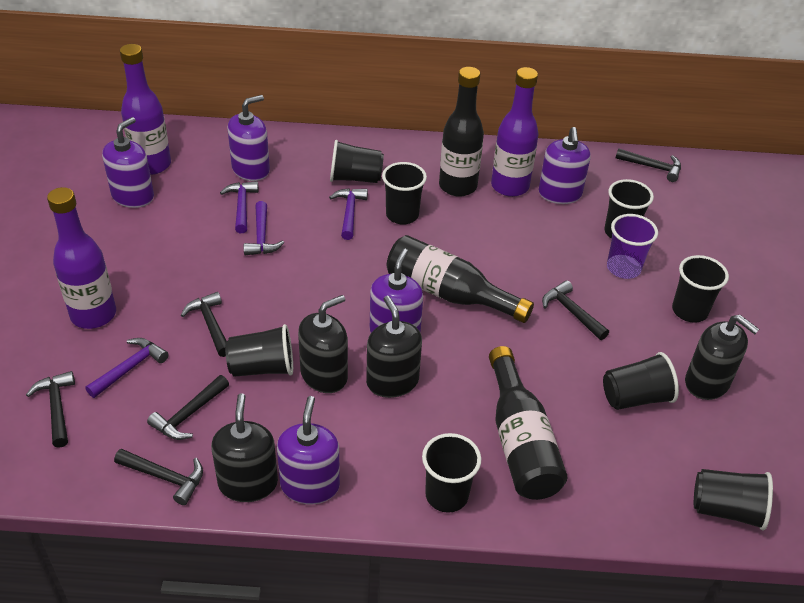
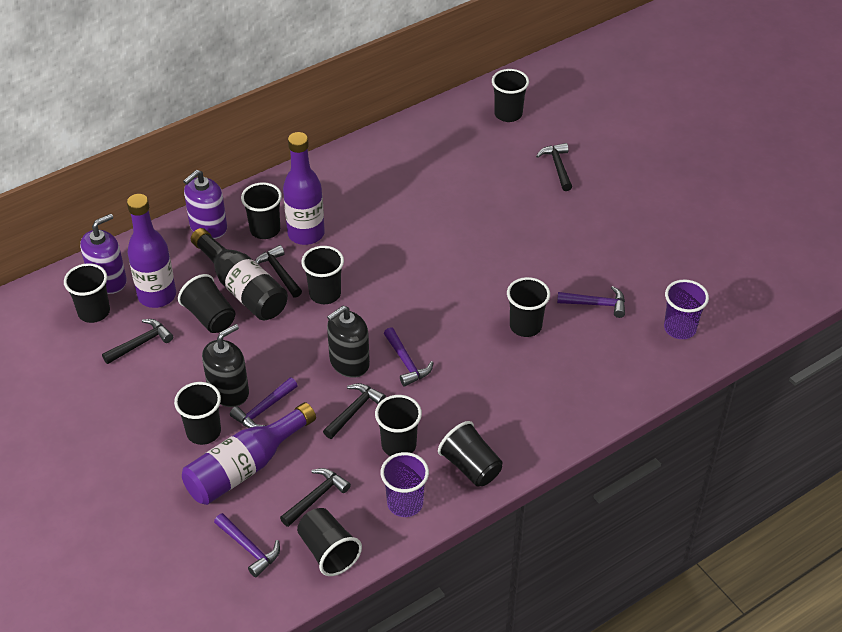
black bottle: 3 -> 1
black cup: 8 -> 10
black hammer: 6 -> 5
black soap dispenser: 4 -> 2
purple cup: 1 -> 2
purple soap dispenser: 5 -> 2

